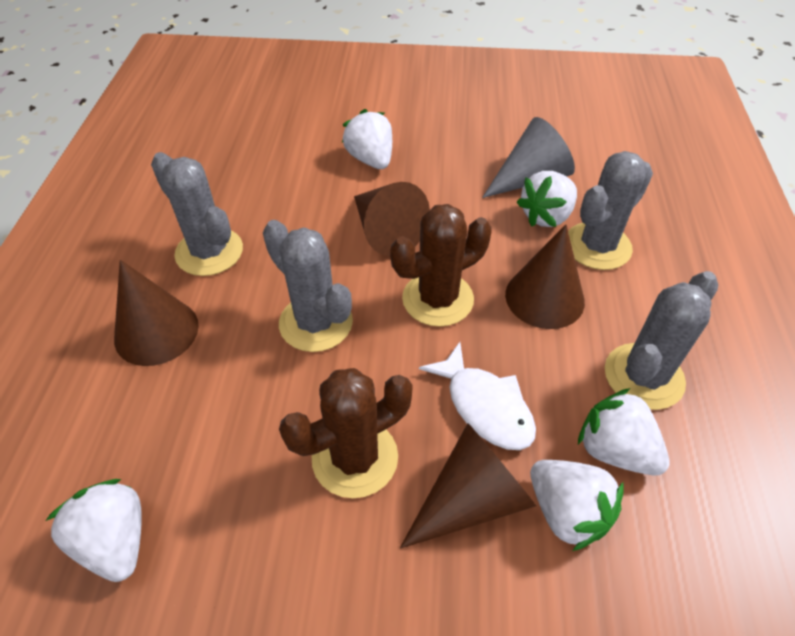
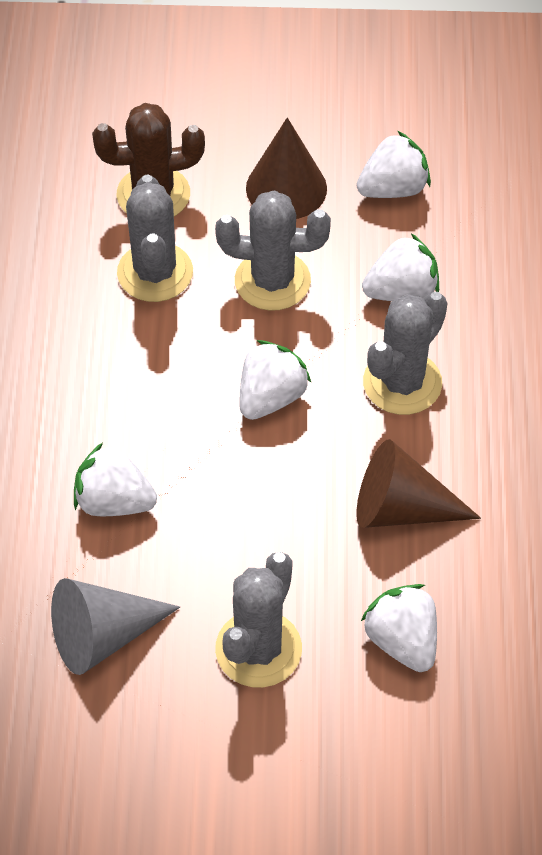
brown cactus: 2 -> 1
brown cone: 4 -> 2
white fish: 1 -> 0

